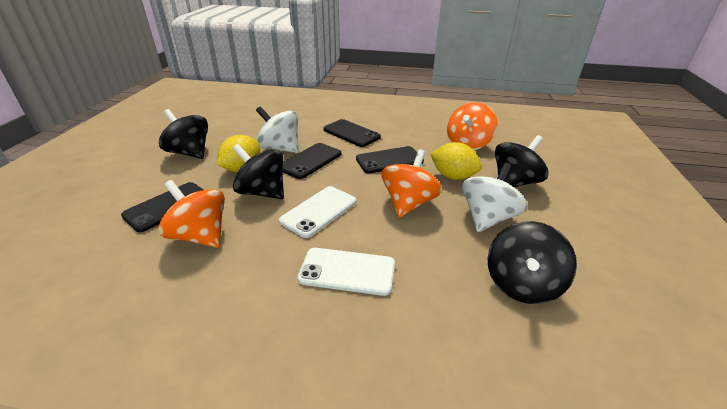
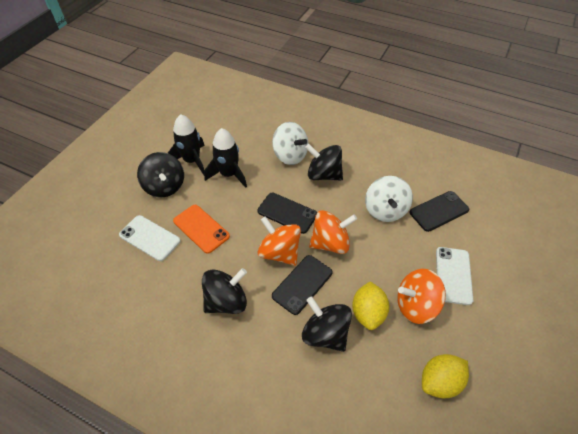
black phone: 4 -> 3
black rocket: 0 -> 2
orange phone: 0 -> 1

